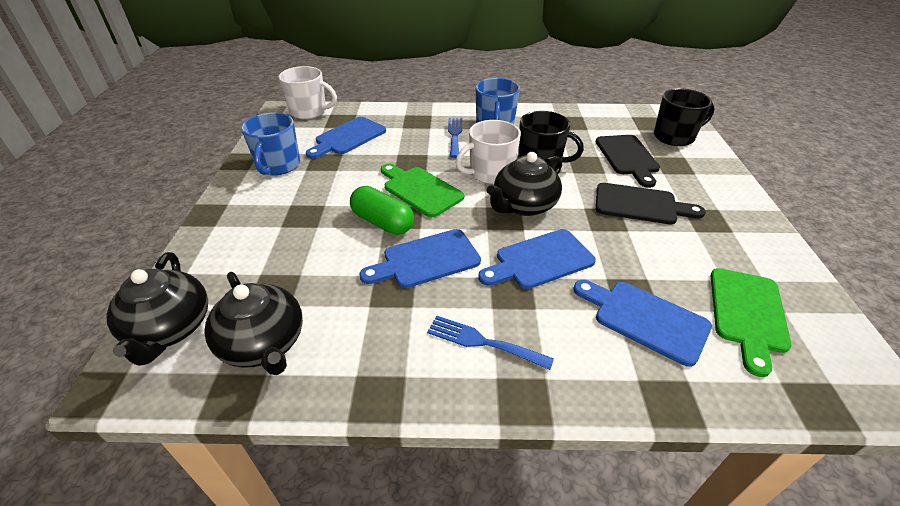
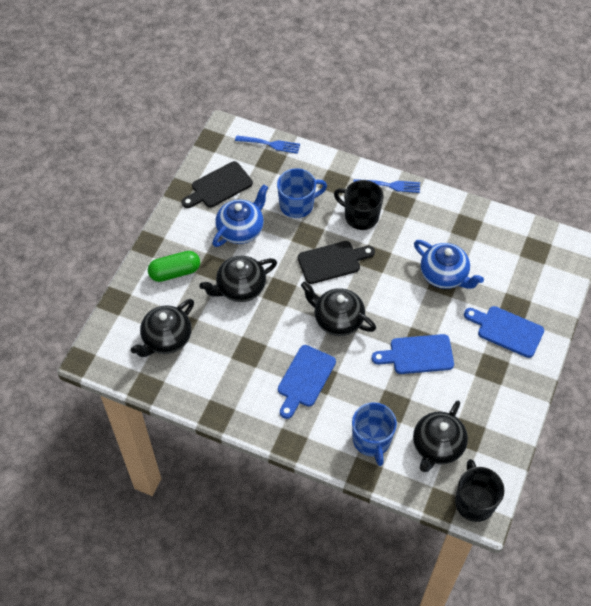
black teapot: 3 -> 4
blue cutting board: 4 -> 3
blue teapot: 0 -> 2
green cutting board: 2 -> 0
white mug: 2 -> 0

